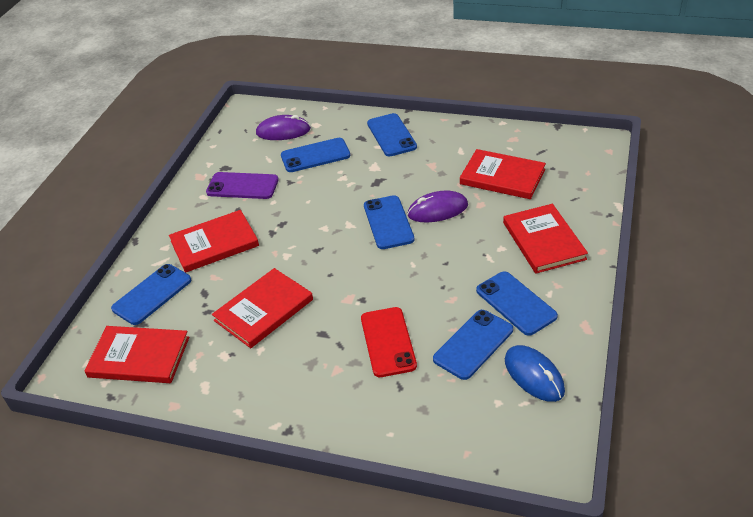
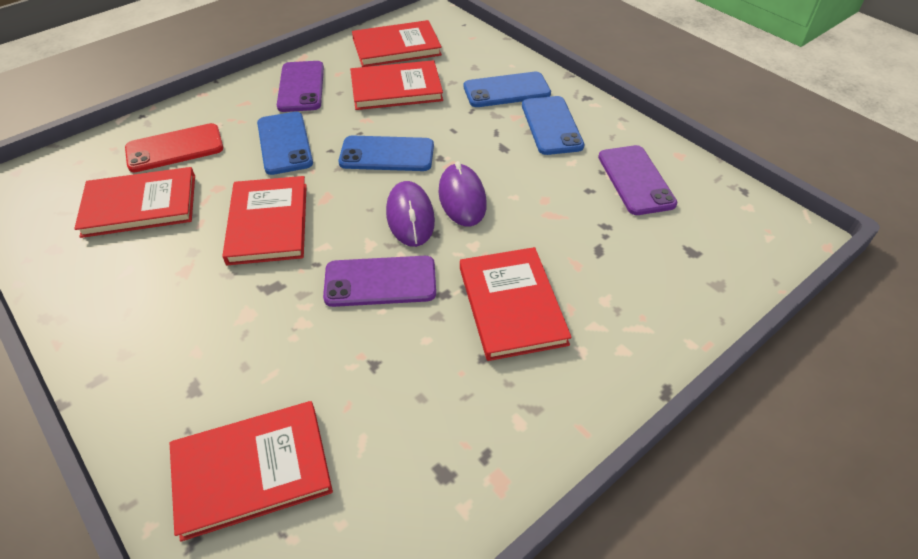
blue mouse: 1 -> 0
blue phone: 6 -> 4
purple phone: 1 -> 3
red book: 5 -> 6

